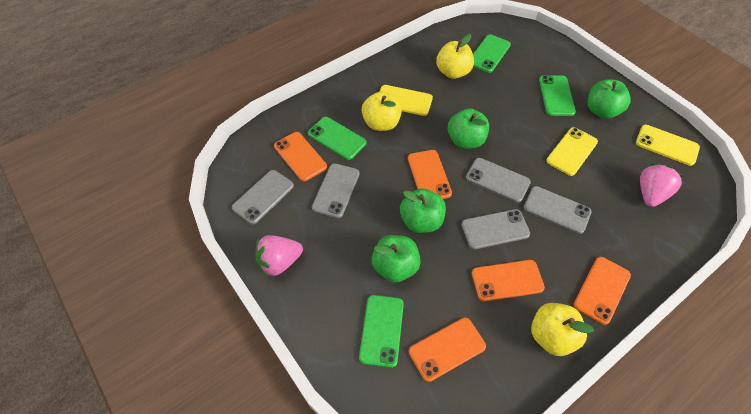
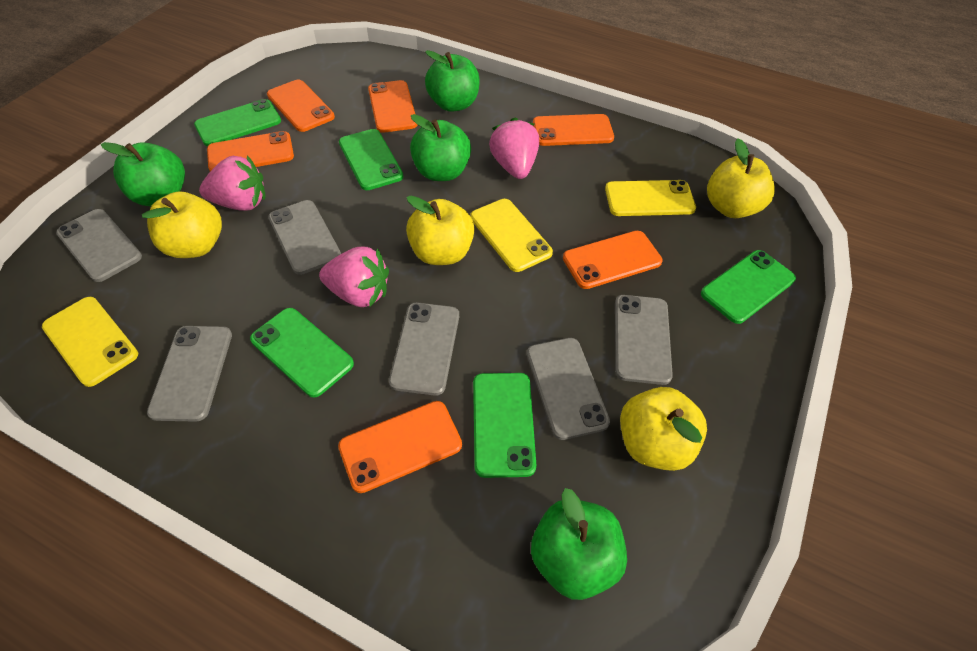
green phone: 4 -> 5
grey phone: 5 -> 6
orange phone: 5 -> 6
pink strawberry: 2 -> 3
yellow apple: 3 -> 4

